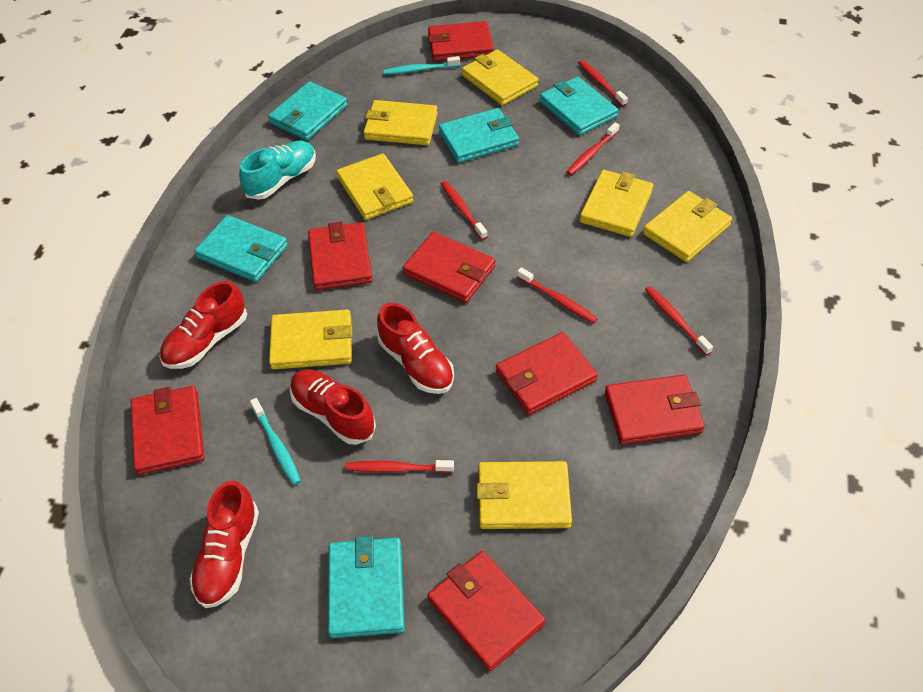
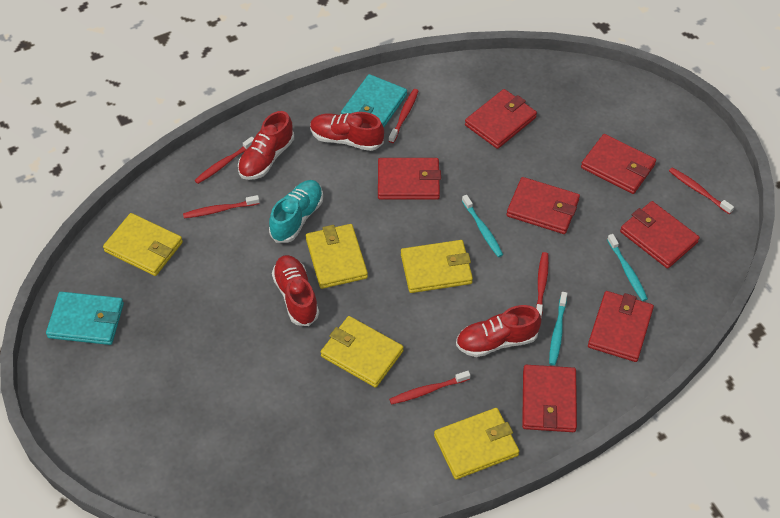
turquoise toothbrush: 2 -> 3
turquoise wallet: 5 -> 2
yellow wallet: 7 -> 5

